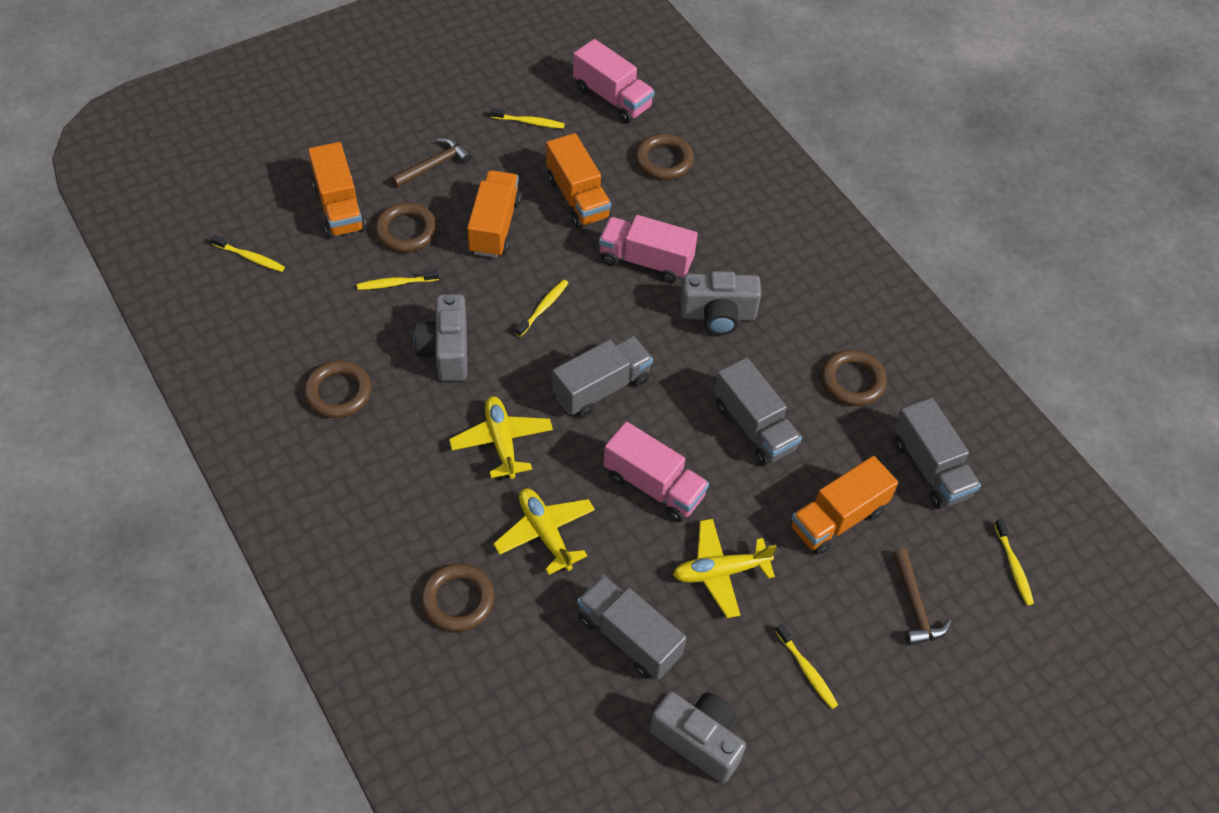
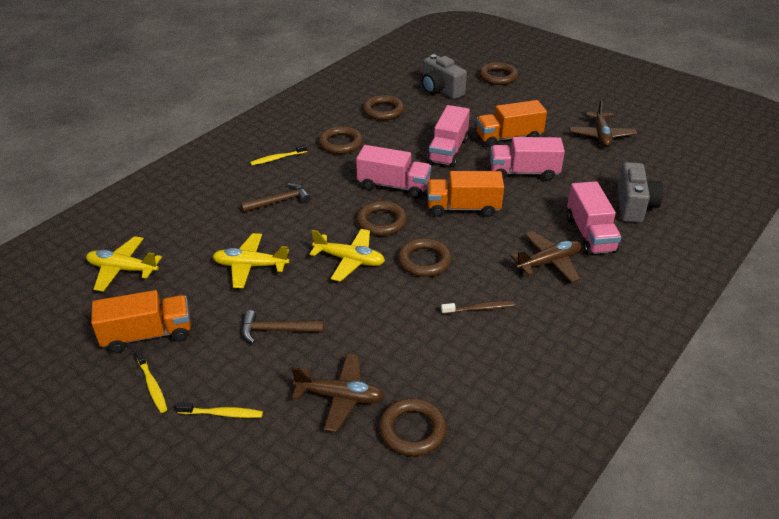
brown plane: 0 -> 3
brown ring: 5 -> 6
brown toothbrush: 0 -> 1
grey camera: 3 -> 2
grey truck: 4 -> 0
orange truck: 4 -> 3
pink truck: 3 -> 4
yellow toothbrush: 6 -> 3

